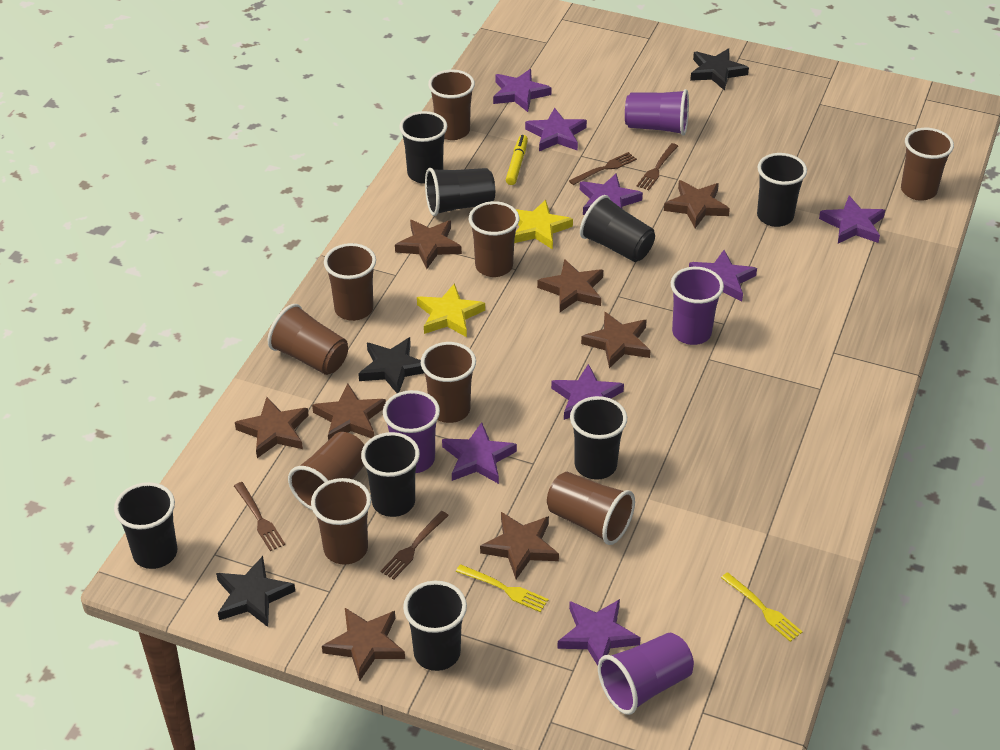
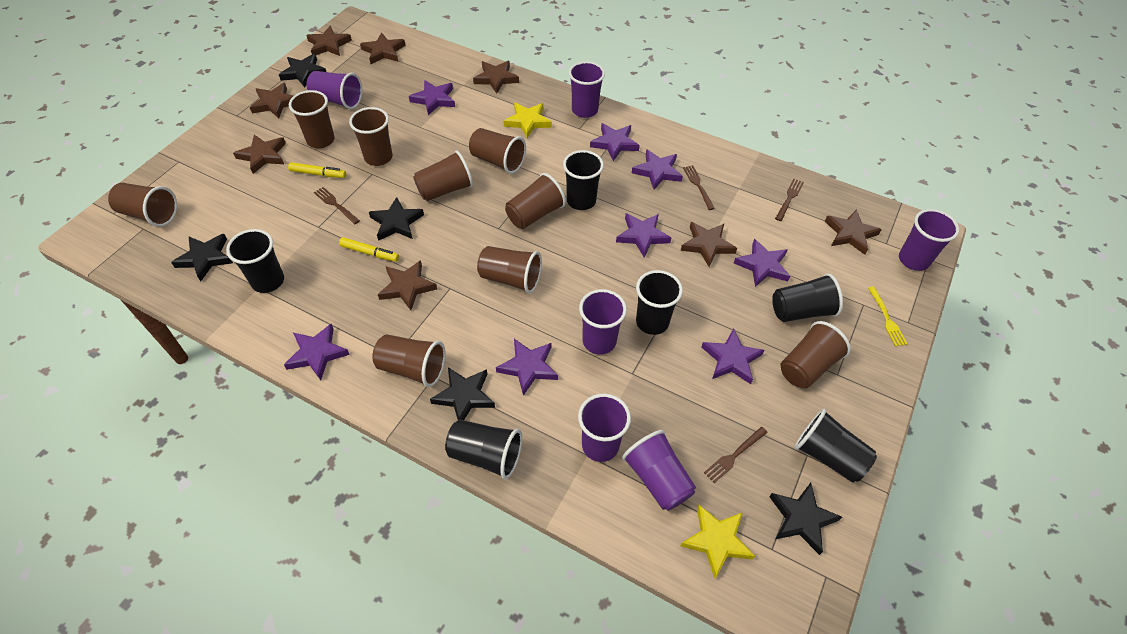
black cup: 8 -> 6
black star: 3 -> 5
purple cup: 4 -> 6
yellow fork: 2 -> 1
yellow marker: 1 -> 2

